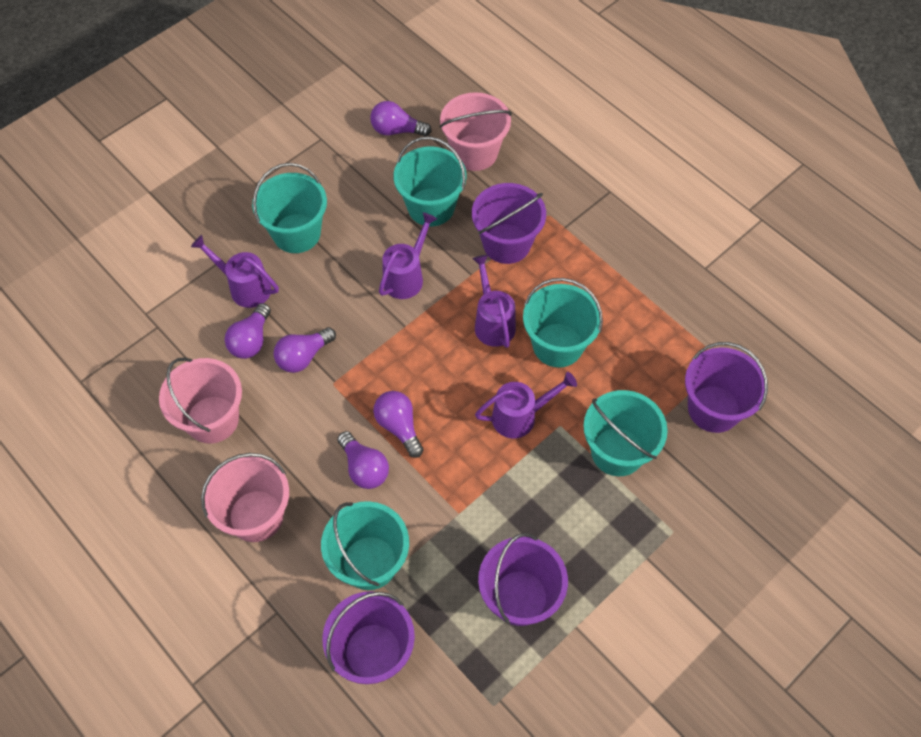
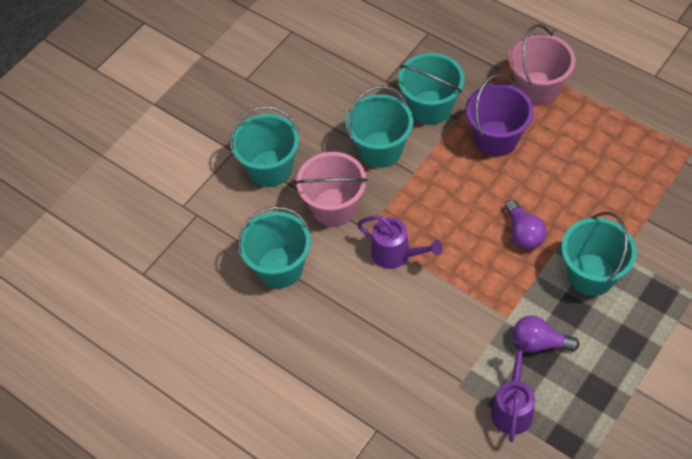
pink bucket: 3 -> 2
purple bucket: 4 -> 1
purple light bulb: 5 -> 2
purple watering can: 4 -> 2

